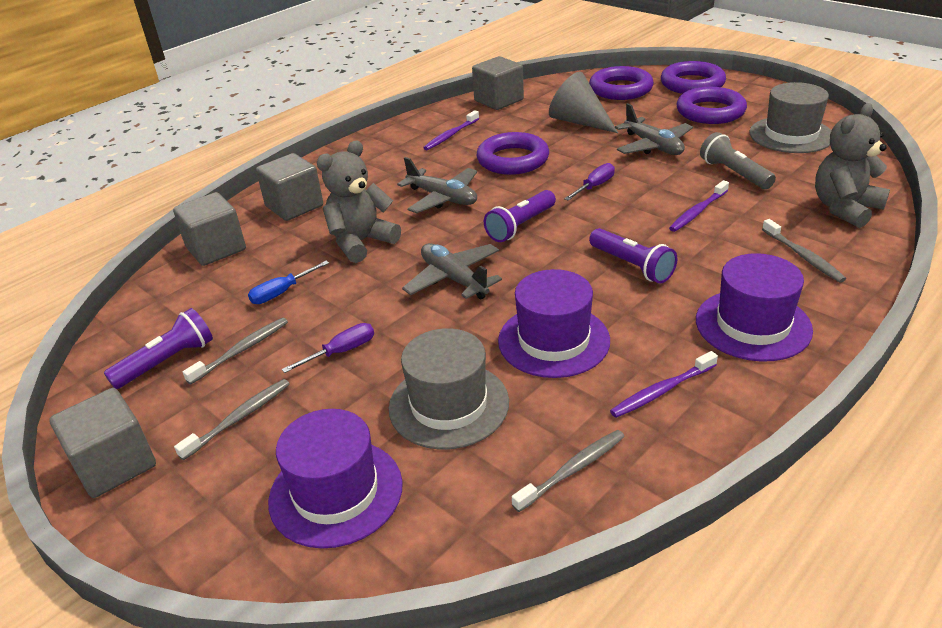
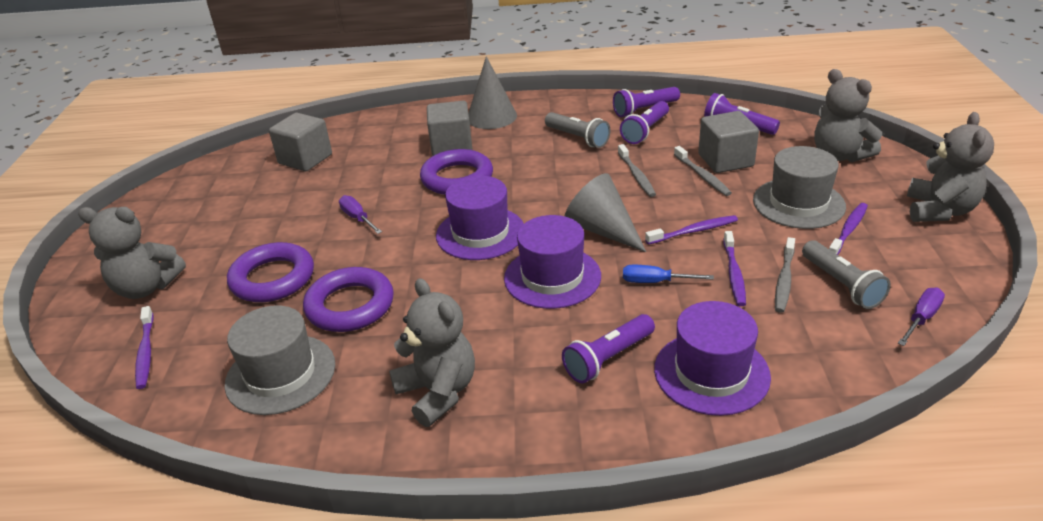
grey cone: 1 -> 2
grey cube: 4 -> 3
grey flashlight: 1 -> 2
grey plane: 3 -> 0
grey teddy bear: 2 -> 4
grey toothbrush: 4 -> 3
purple flashlight: 3 -> 4
purple ring: 4 -> 3
purple toothbrush: 3 -> 4

